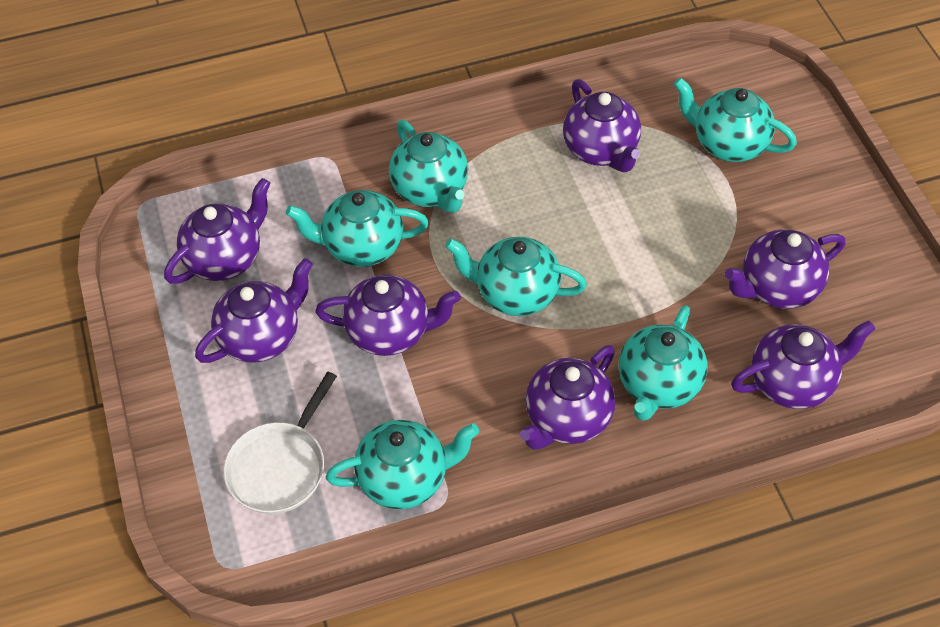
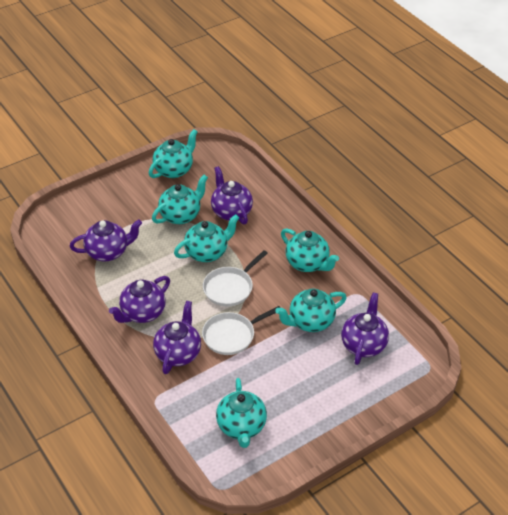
purple teapot: 7 -> 5
white pan: 1 -> 2

